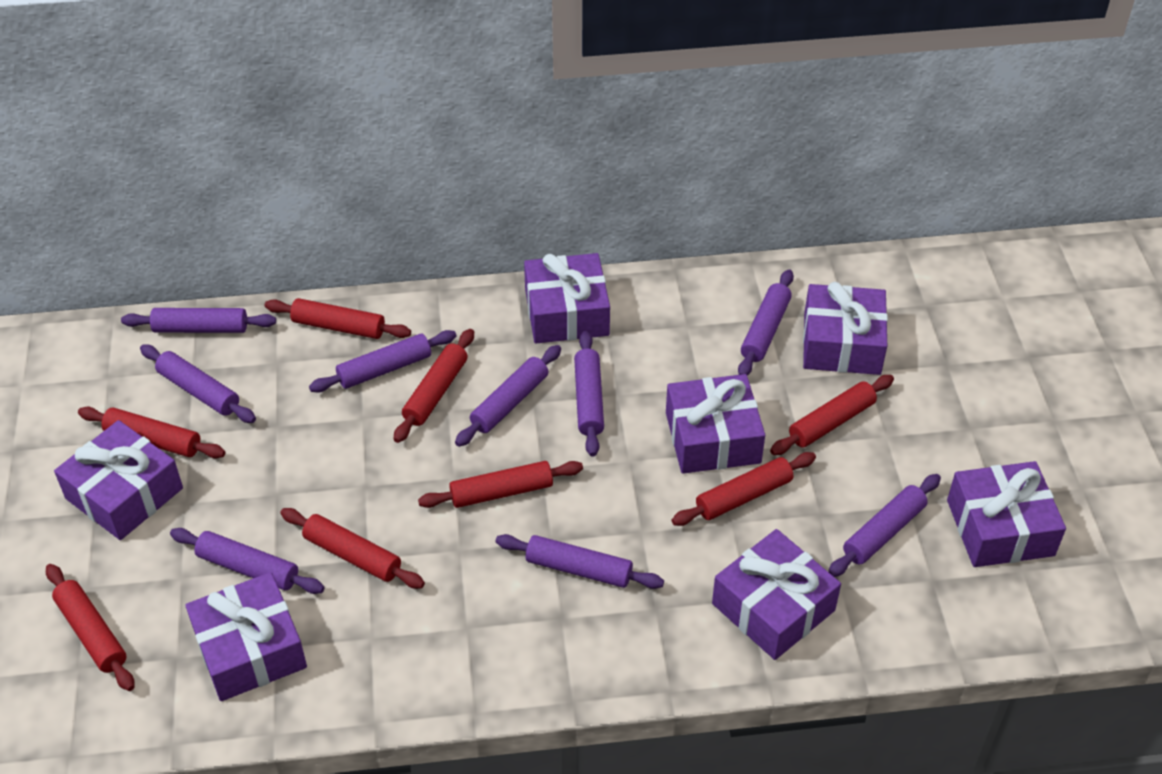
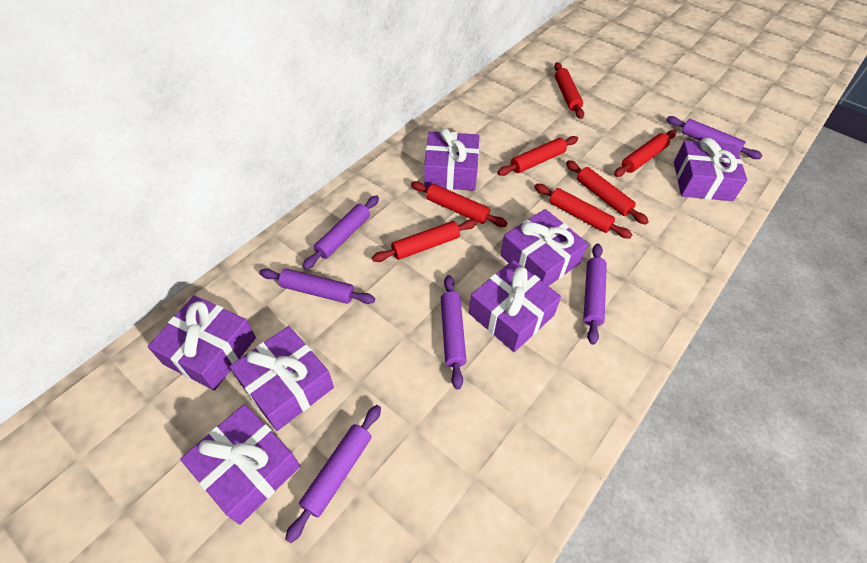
purple rolling pin: 9 -> 6
red rolling pin: 8 -> 7

